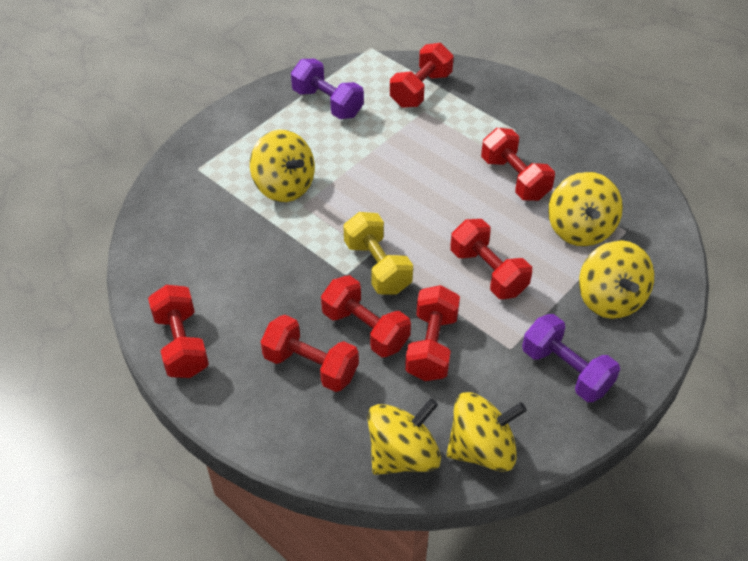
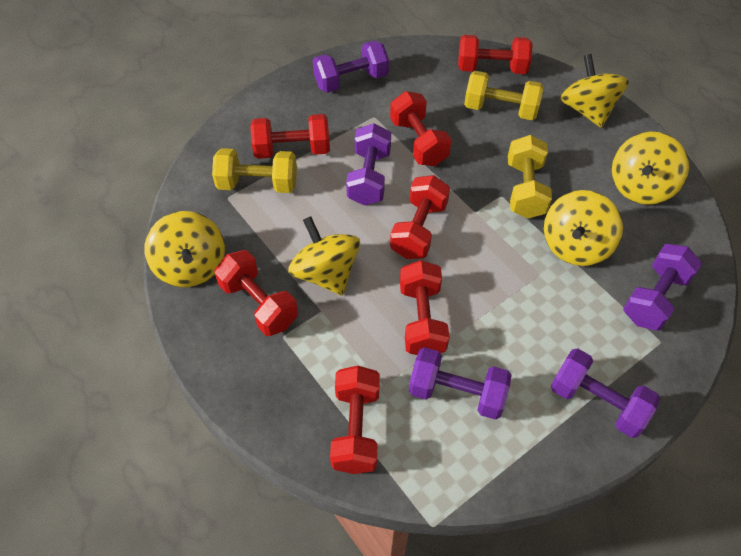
purple dumbbell: 2 -> 5
yellow dumbbell: 1 -> 3

